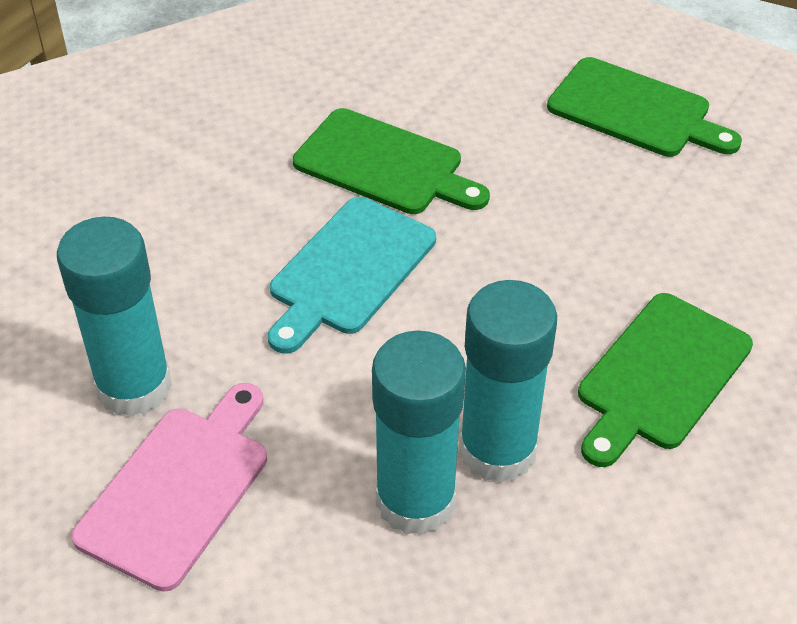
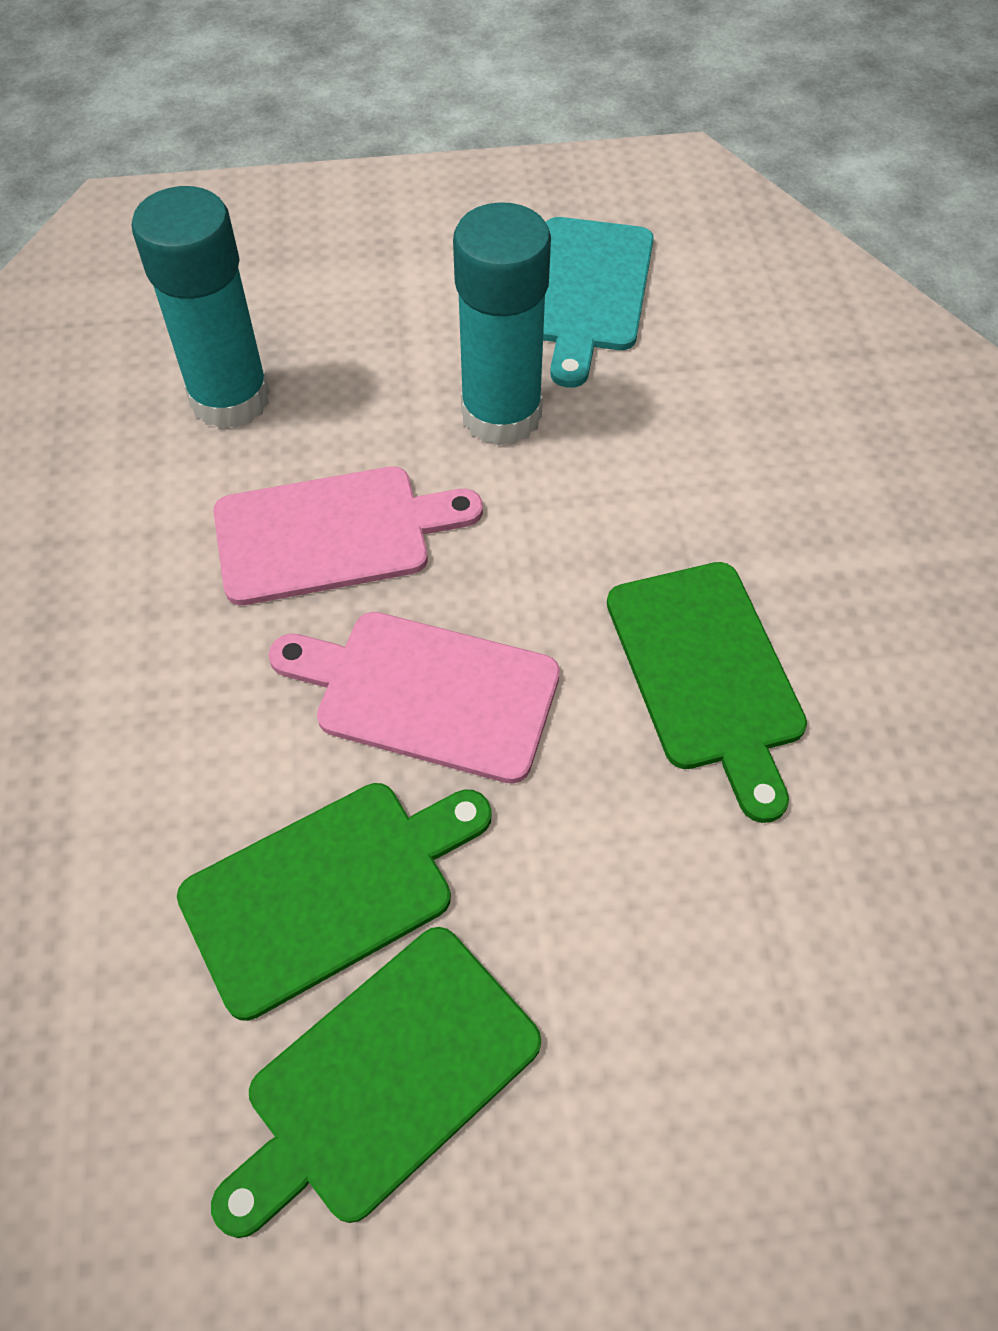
pink cutting board: 1 -> 2
turquoise glue stick: 3 -> 2

